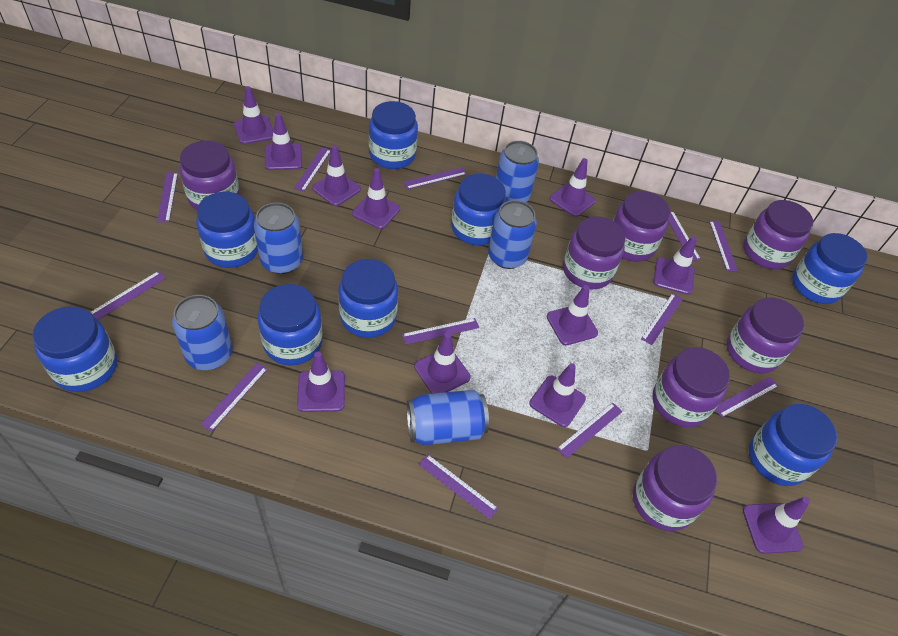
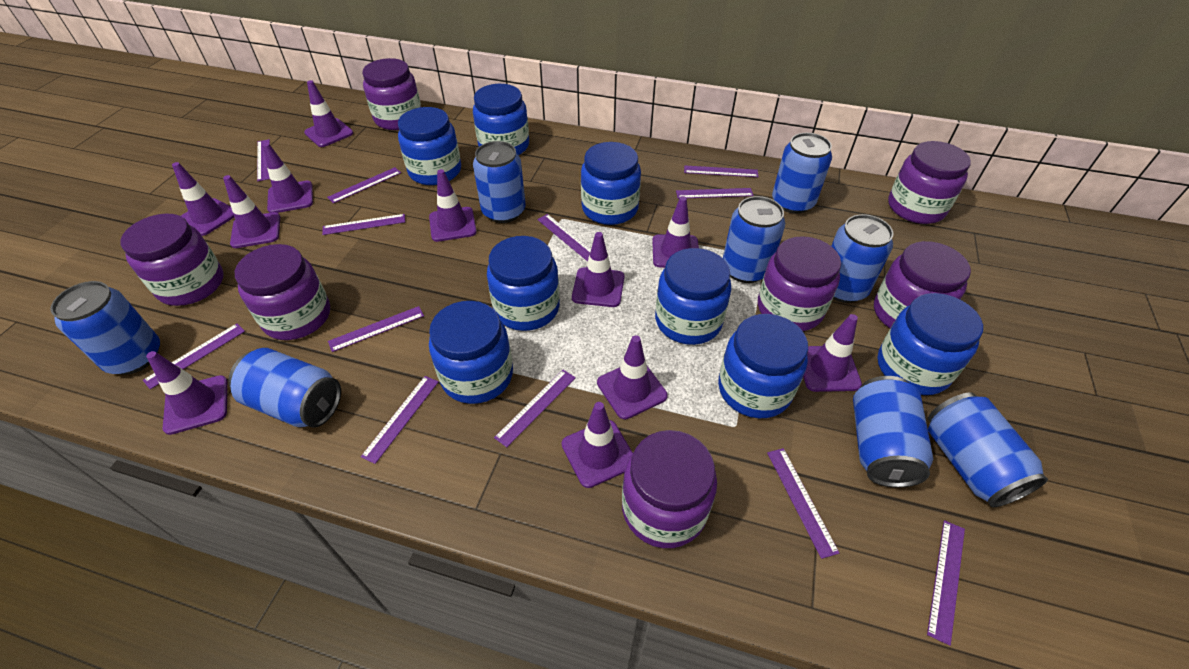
blue can: 5 -> 8

